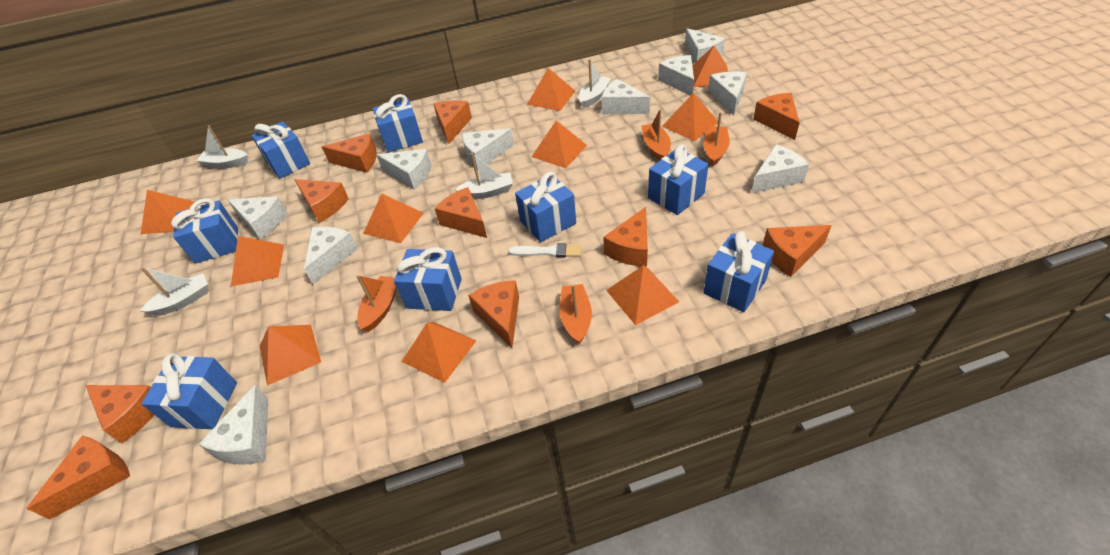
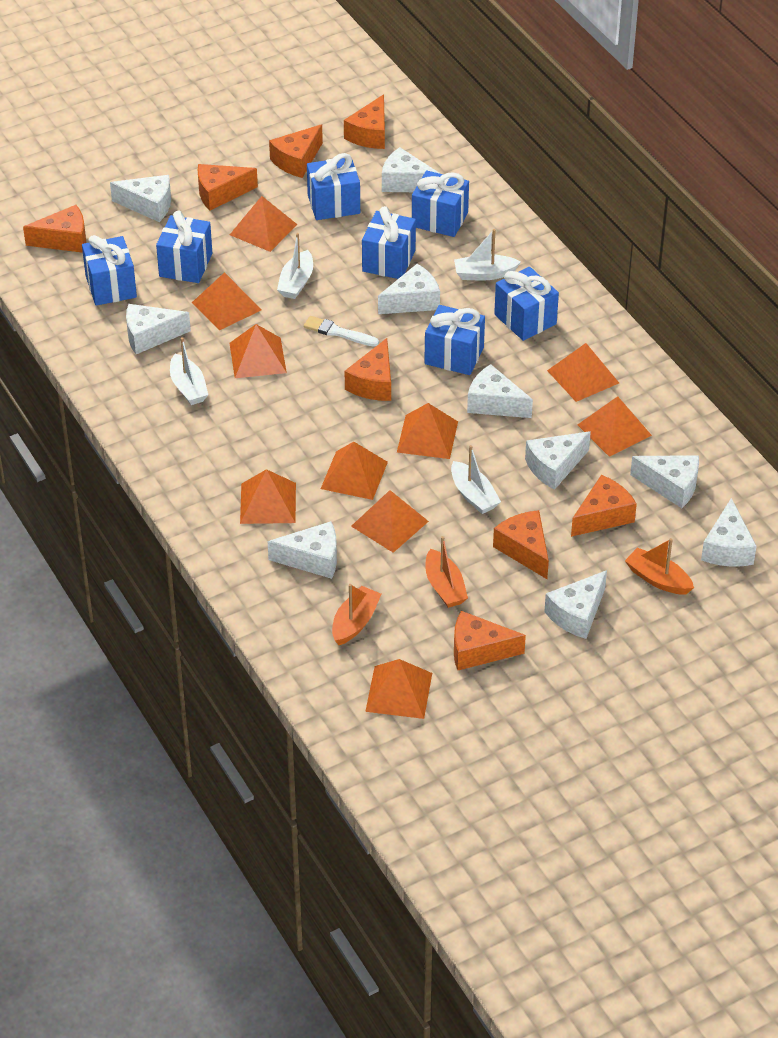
blue gift: 8 -> 7
orange boat: 4 -> 3
orange cheese: 10 -> 8

